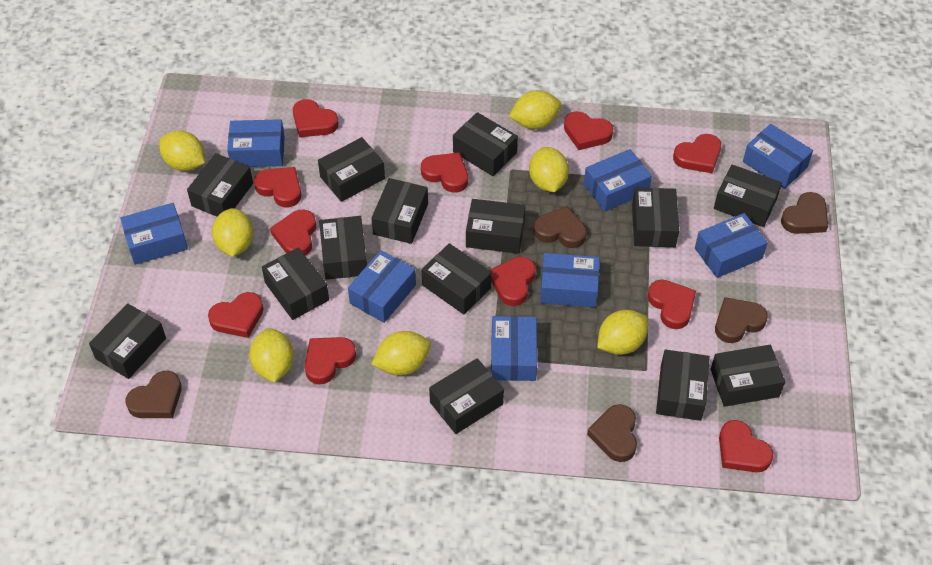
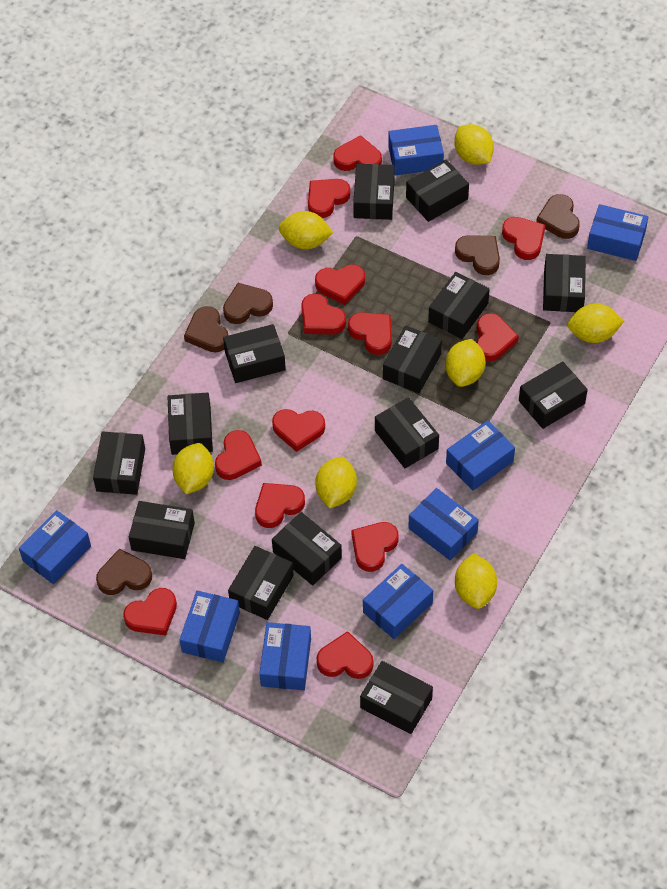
red heart: 11 -> 13

